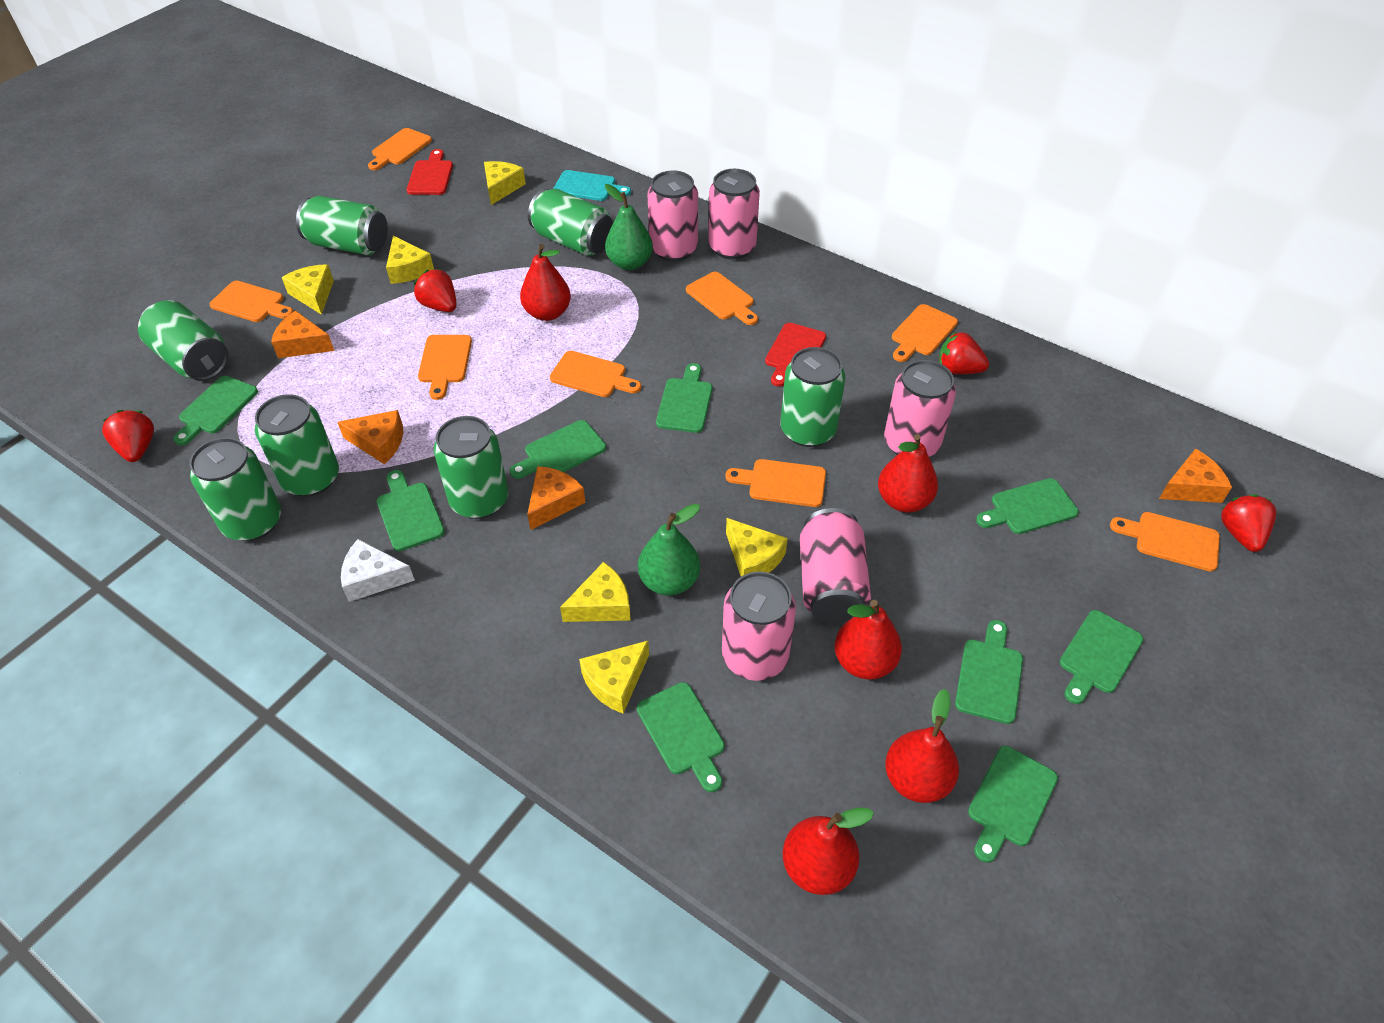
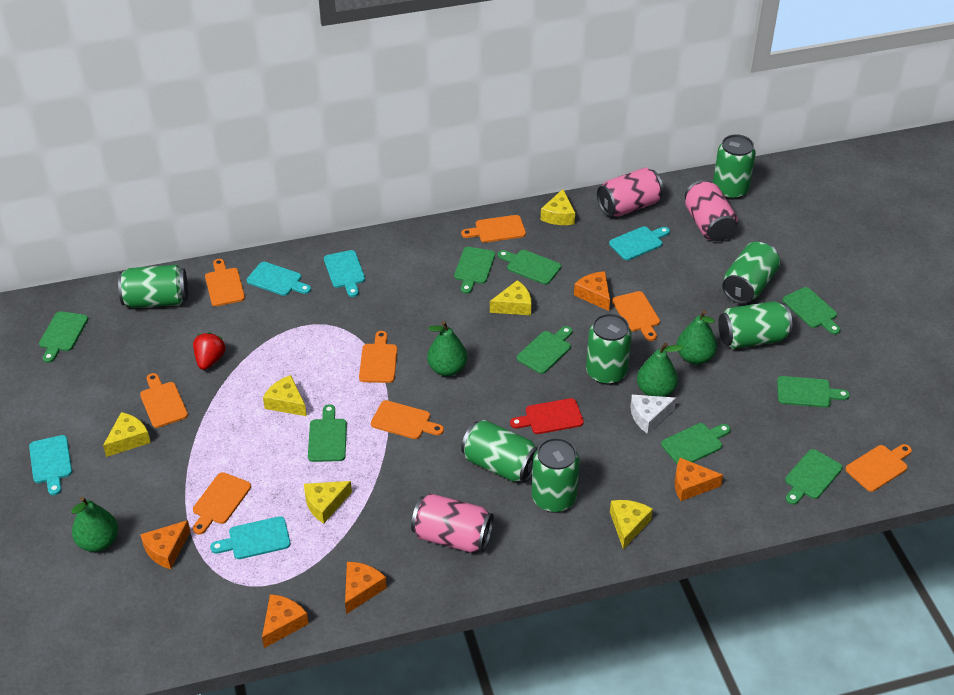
green pear: 2 -> 4
orange cheese: 4 -> 5
pink can: 5 -> 3
red cutting board: 2 -> 1
red pear: 5 -> 0
red strawberry: 4 -> 1
turquoise cutting board: 1 -> 5

